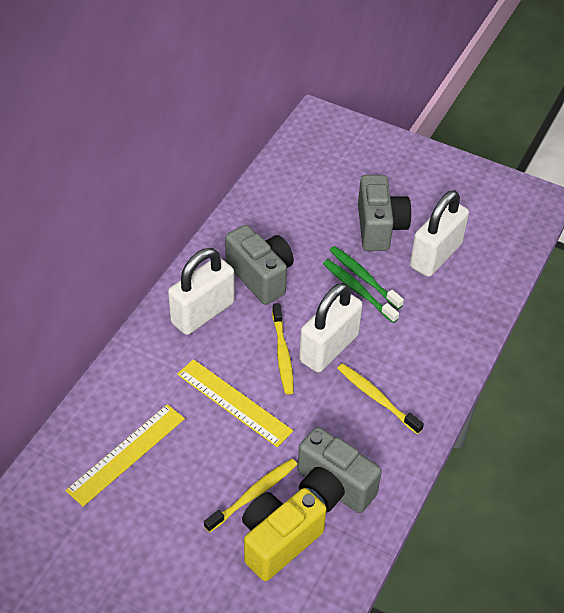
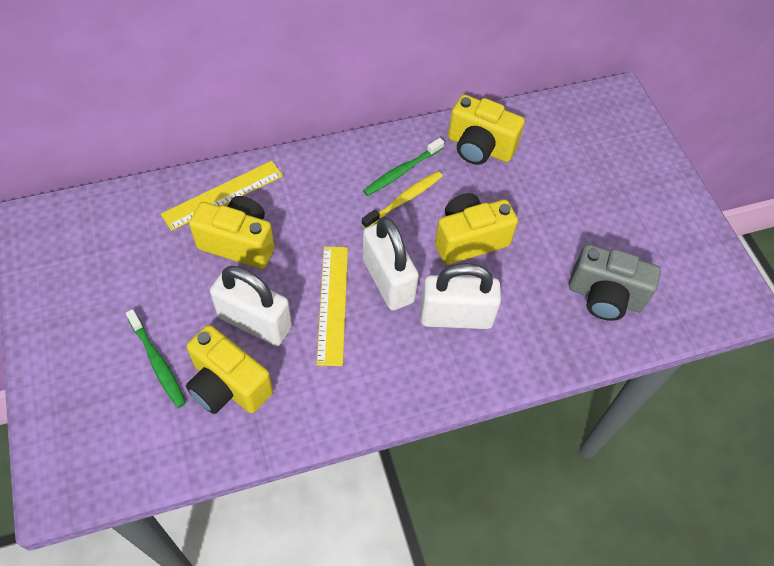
grey camera: 3 -> 1
yellow camera: 1 -> 4
yellow toothbrush: 3 -> 1

